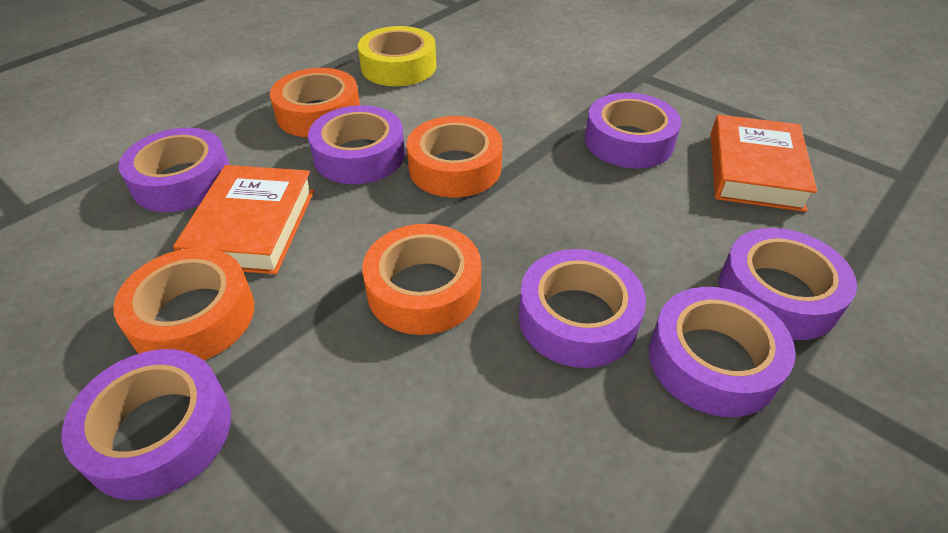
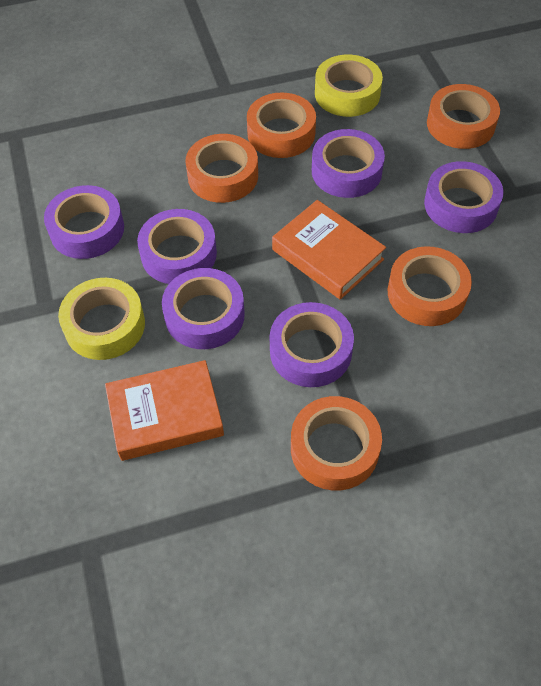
orange tape: 4 -> 5
purple tape: 7 -> 6
yellow tape: 1 -> 2

